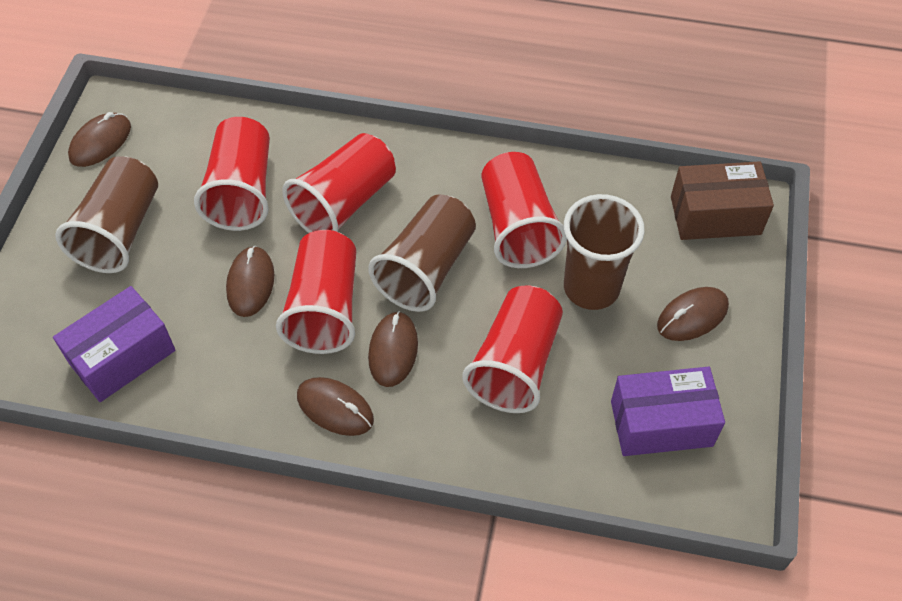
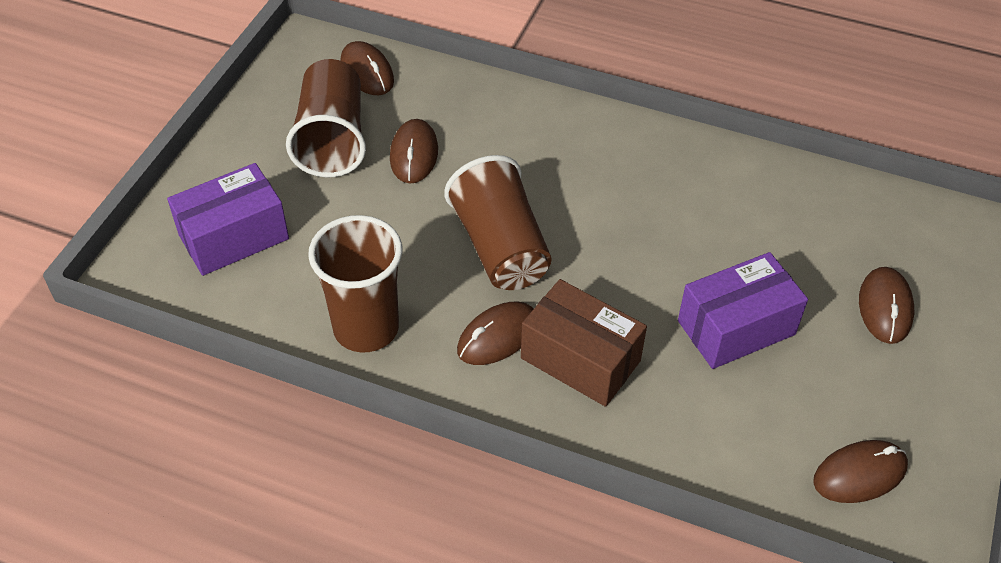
red cup: 5 -> 0

